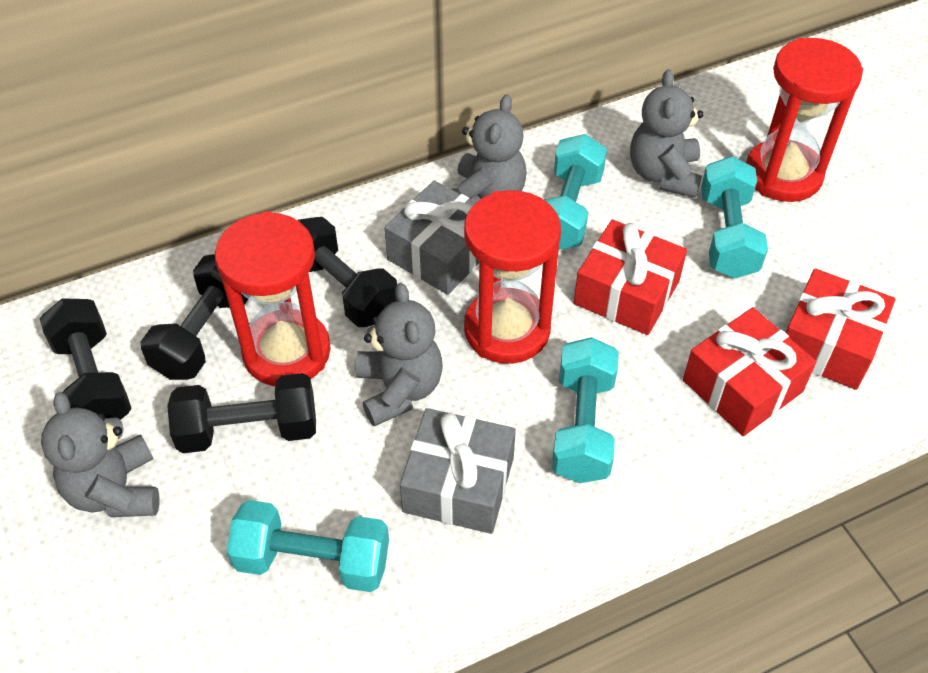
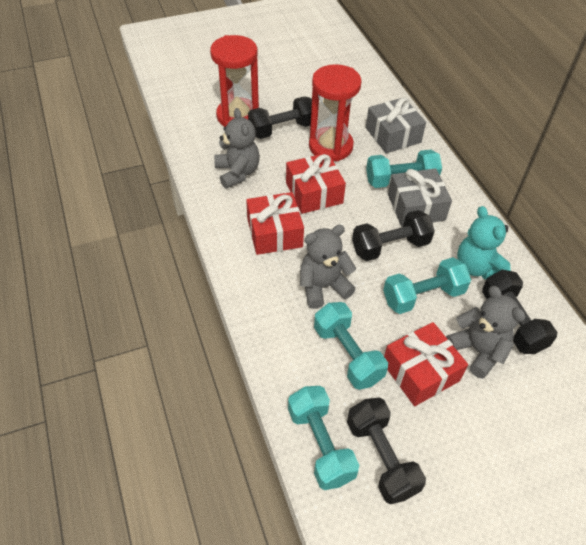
grey teddy bear: 4 -> 3
red hourglass: 3 -> 2
turquoise teddy bear: 0 -> 1

